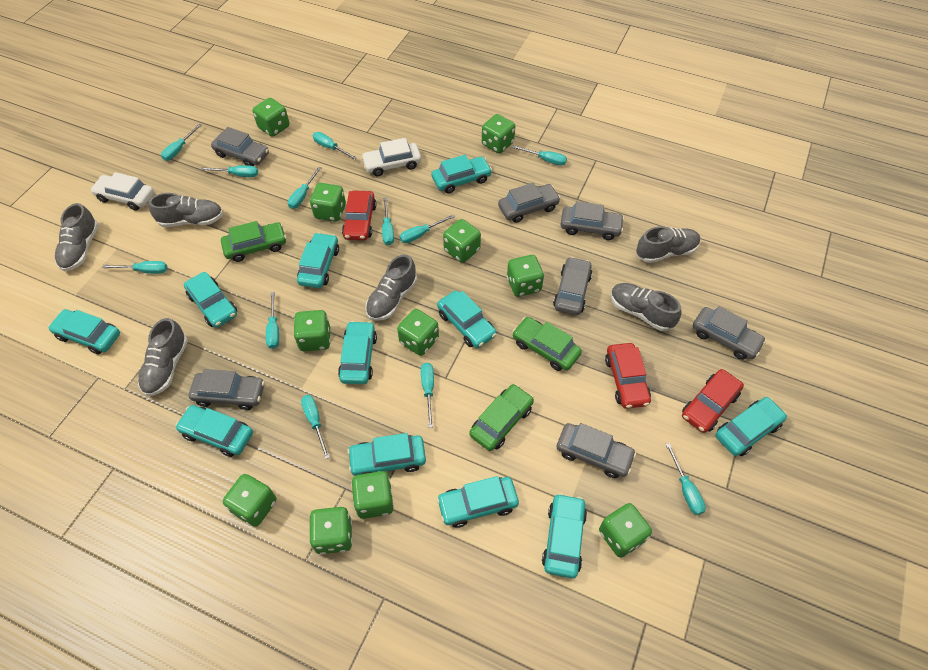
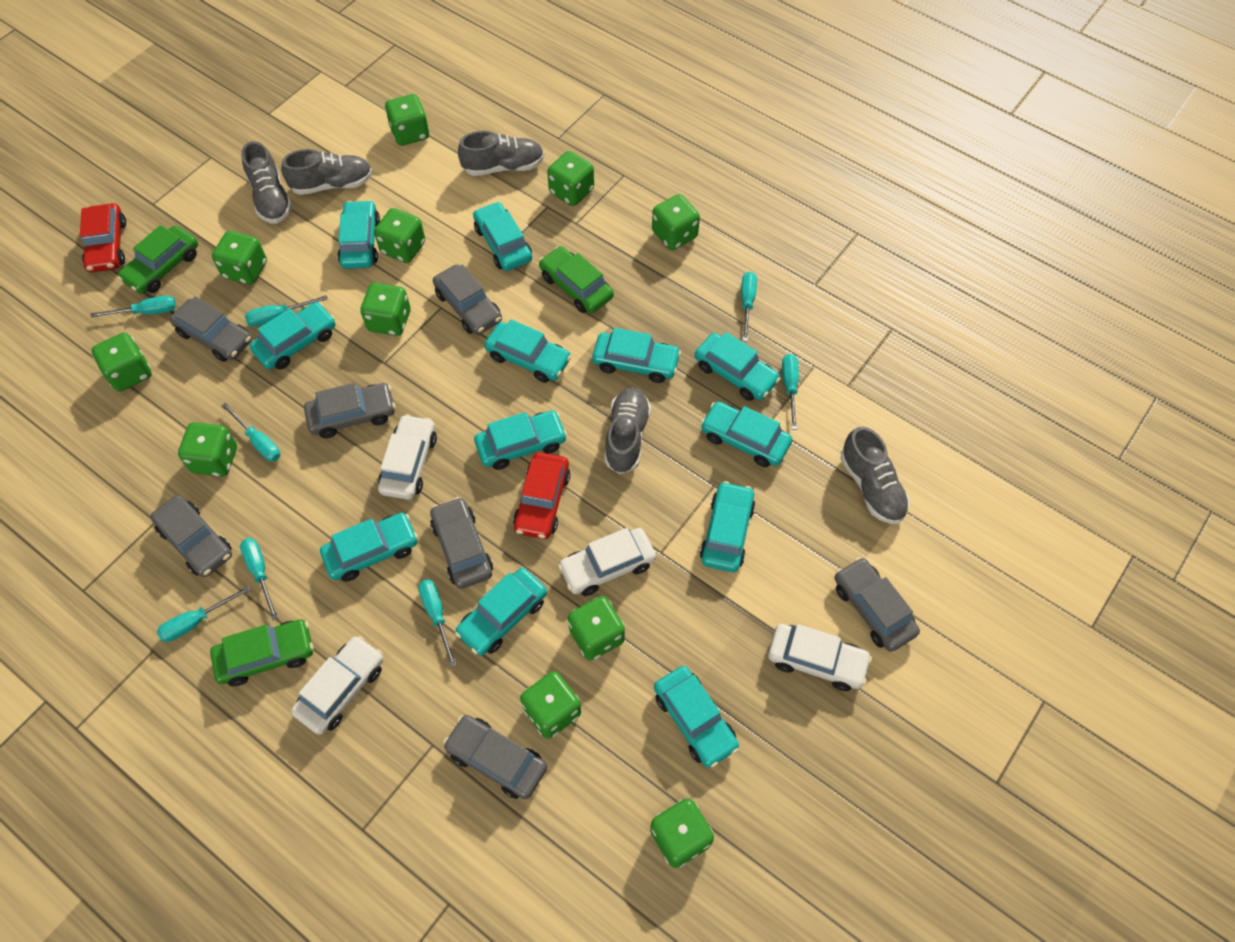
grey shoe: 6 -> 5
red car: 3 -> 2
turquoise car: 11 -> 12
turquoise screwdriver: 12 -> 8
white car: 2 -> 4

